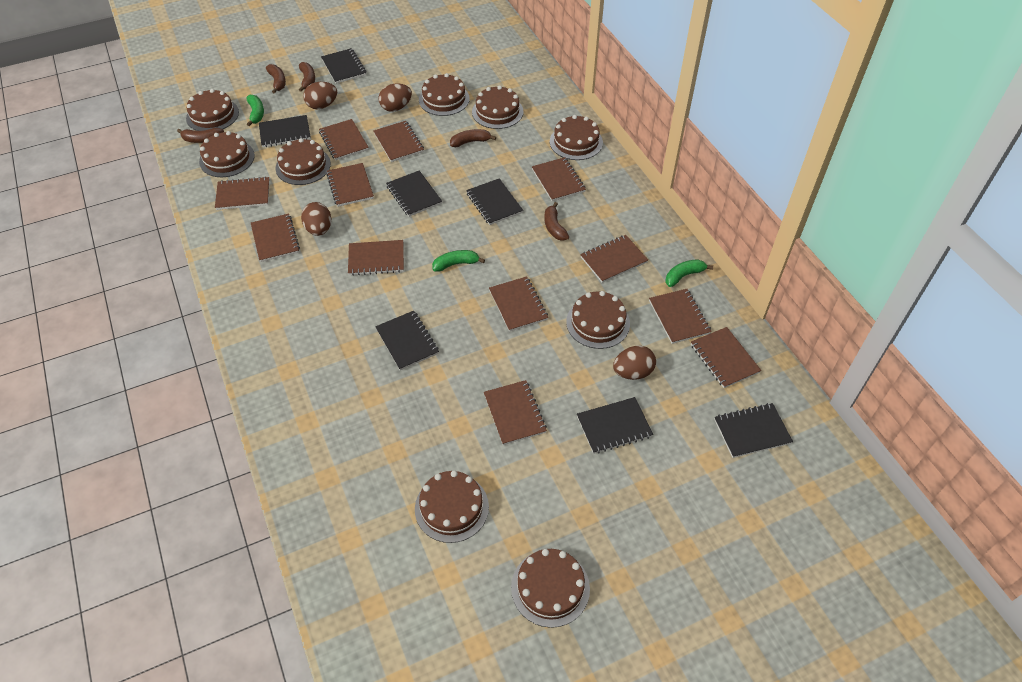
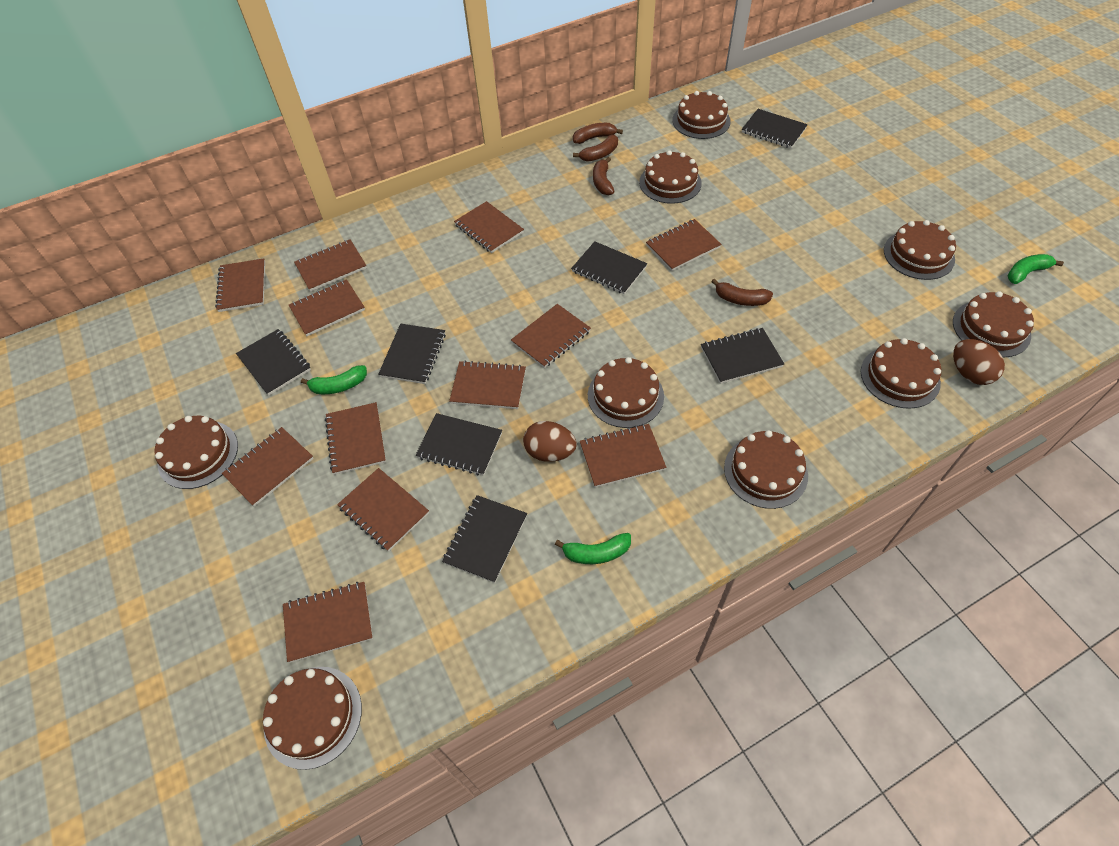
brown banana: 5 -> 4
brown egg: 4 -> 2

